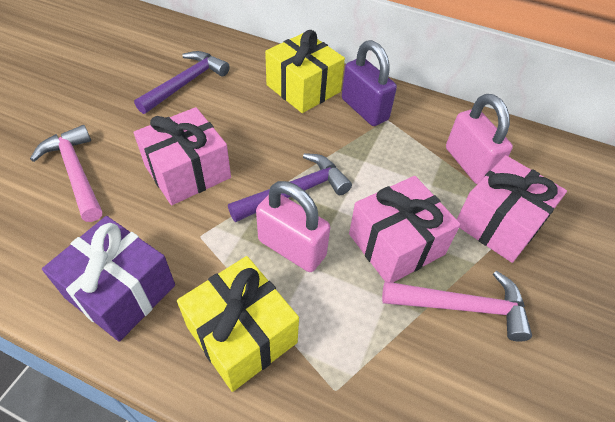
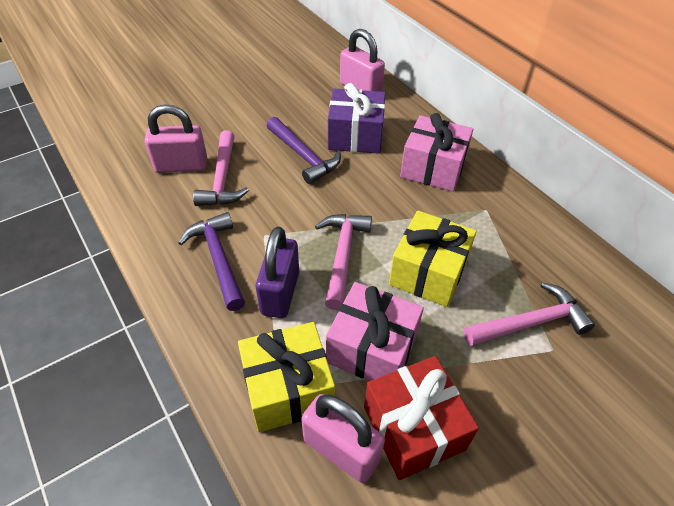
pink gift: 3 -> 2
pink hammer: 2 -> 3
pink padlock: 2 -> 3
red gift: 0 -> 1

